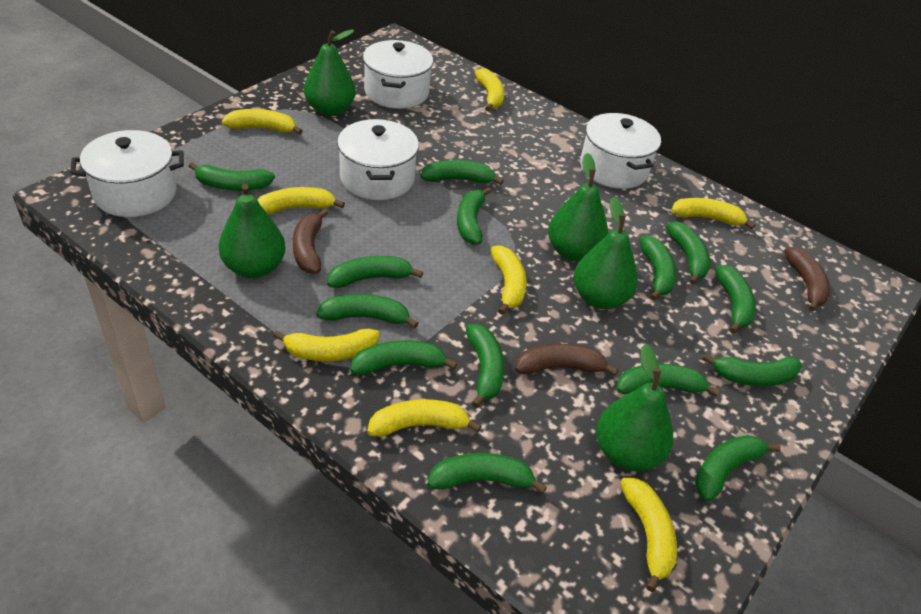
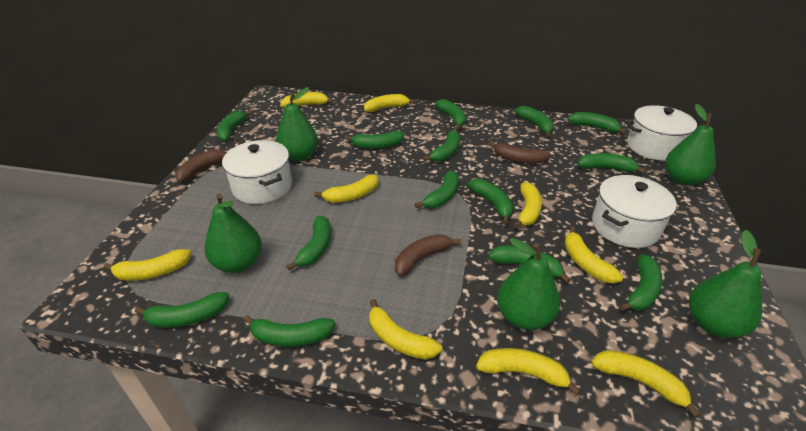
white pot: 4 -> 3
yellow banana: 8 -> 9

